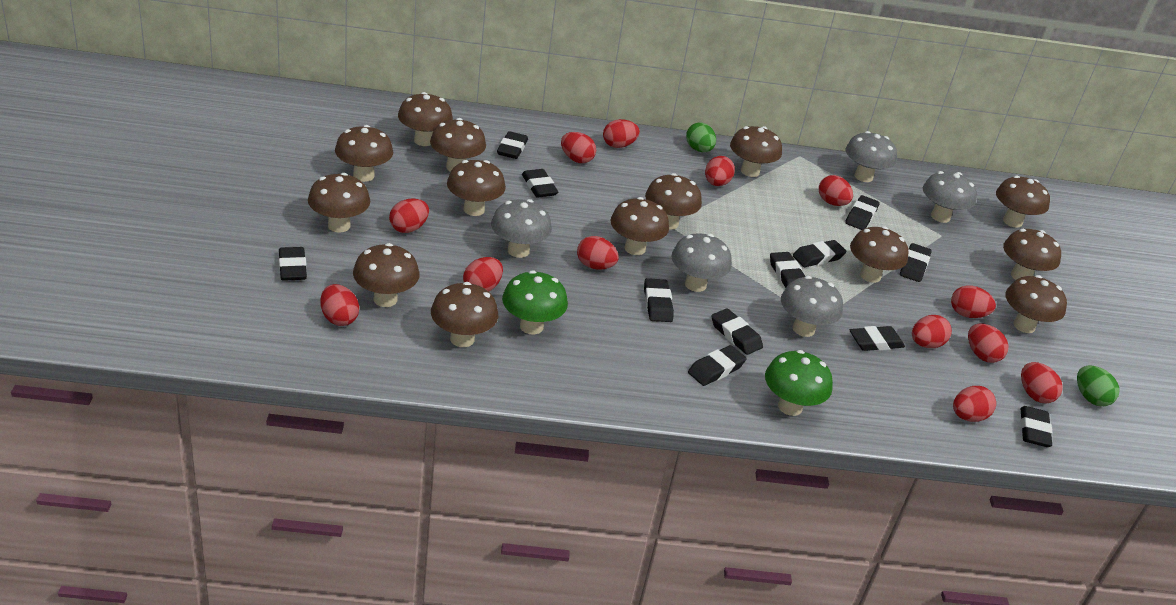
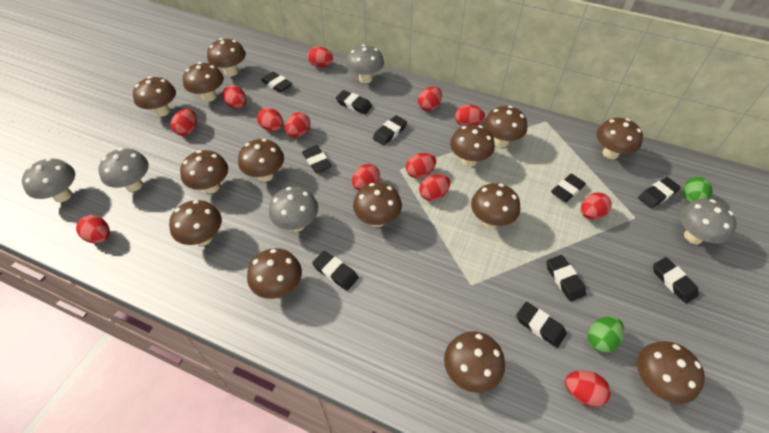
black eraser: 12 -> 10
green mushroom: 2 -> 0

